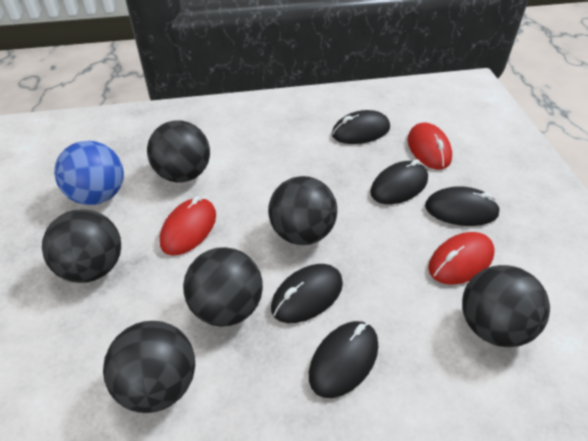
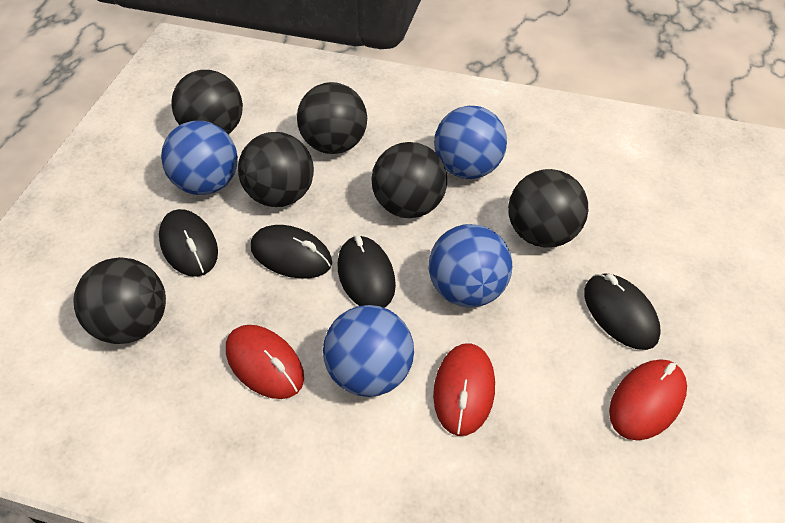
black mouse: 5 -> 4
blue ball: 1 -> 4

